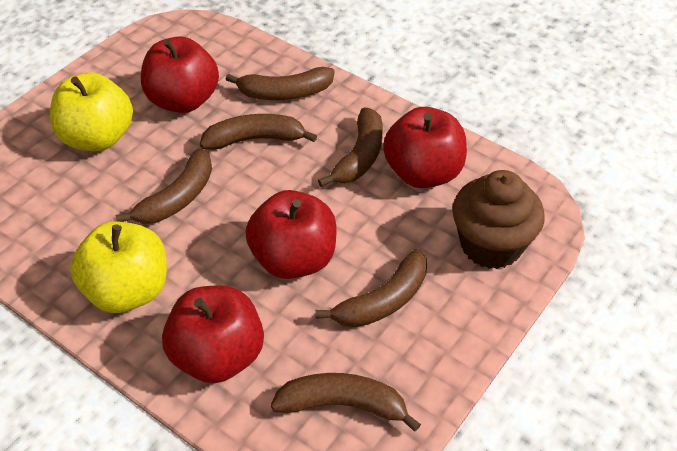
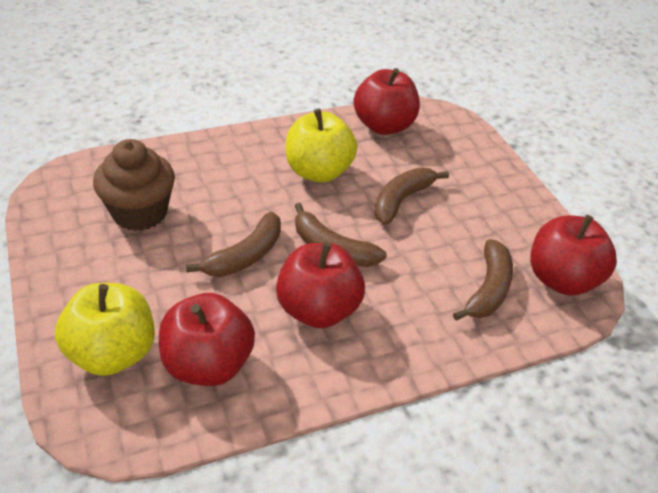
brown banana: 6 -> 4

